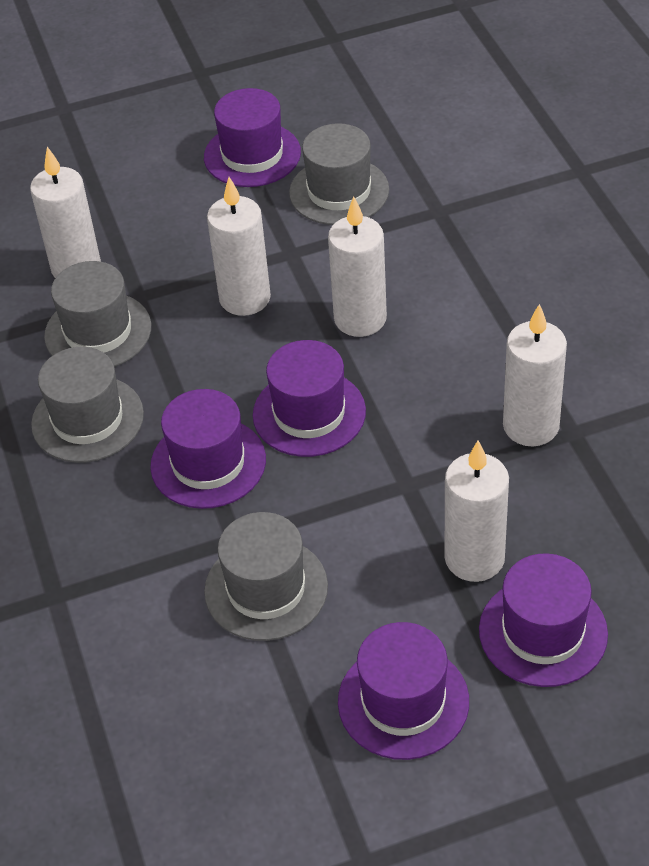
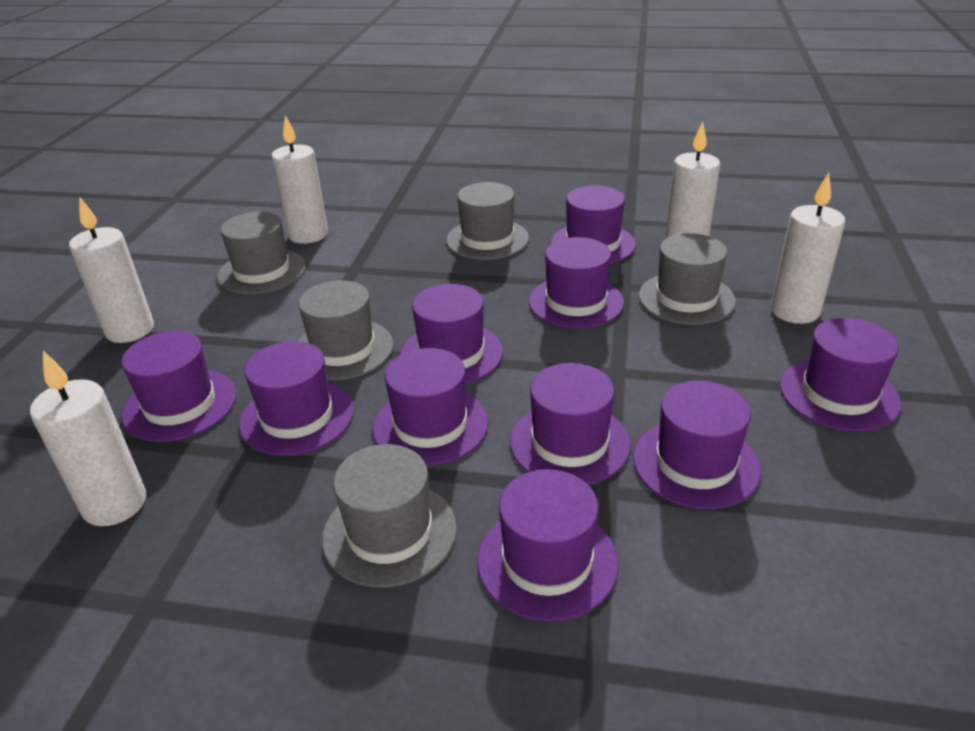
grey hat: 4 -> 5
purple hat: 5 -> 10

